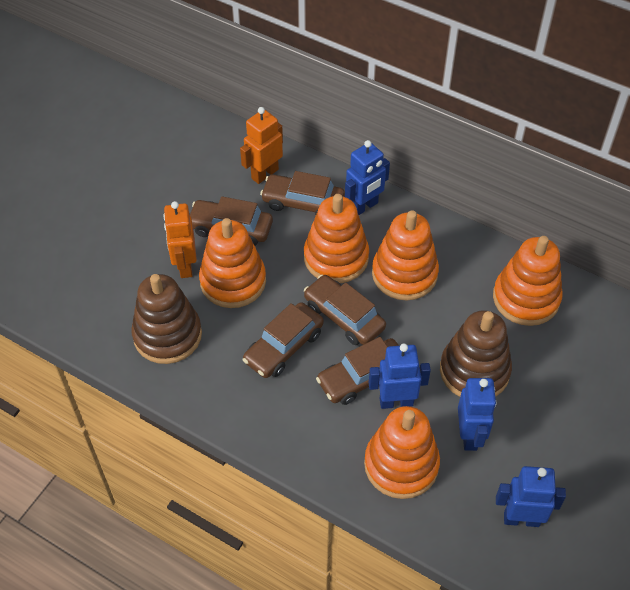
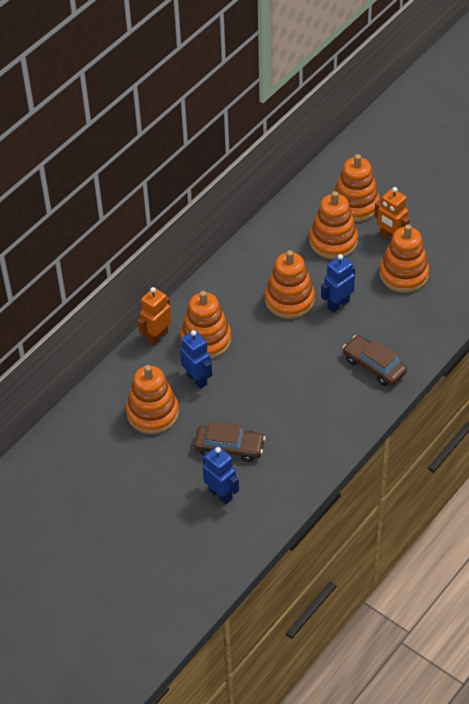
blue robot: 4 -> 3
brown car: 5 -> 2
brown stacking toy: 2 -> 0
orange stacking toy: 5 -> 6

